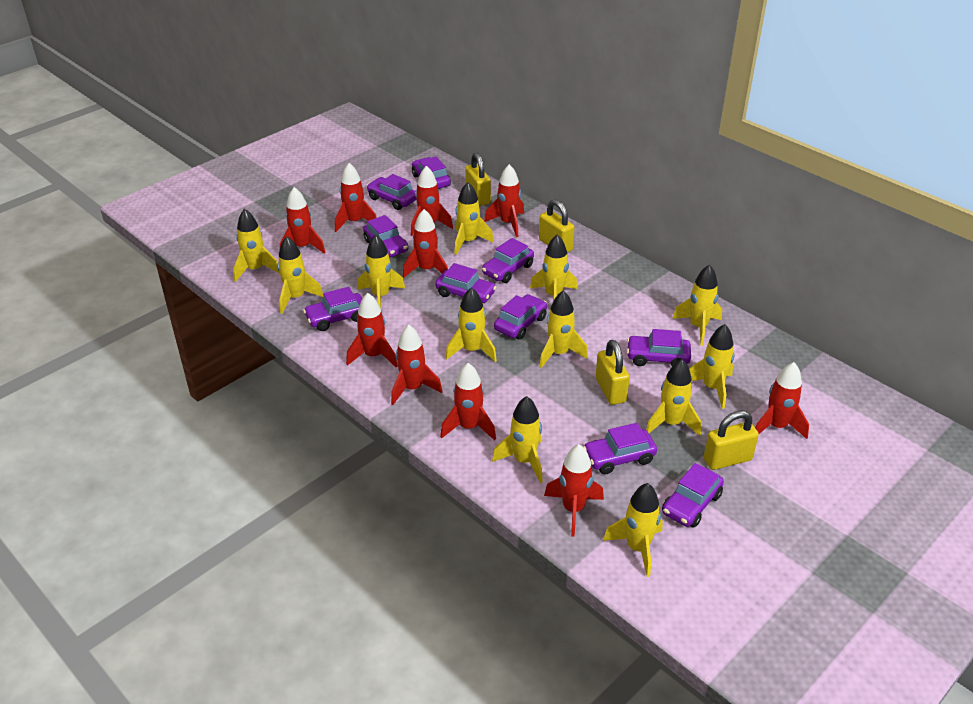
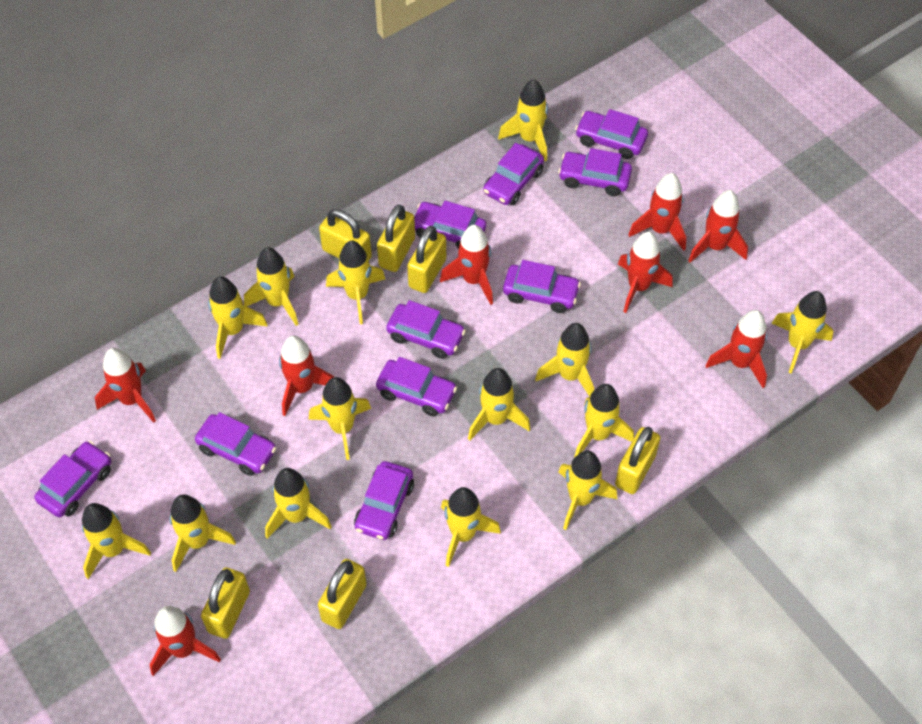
red rocket: 10 -> 8
yellow padlock: 4 -> 6
yellow rocket: 12 -> 14

